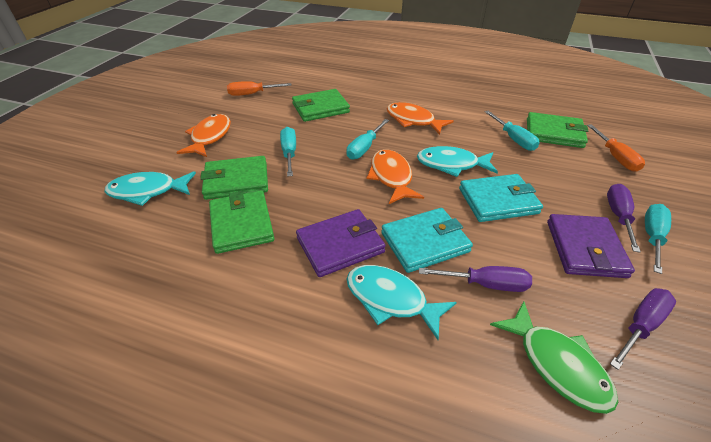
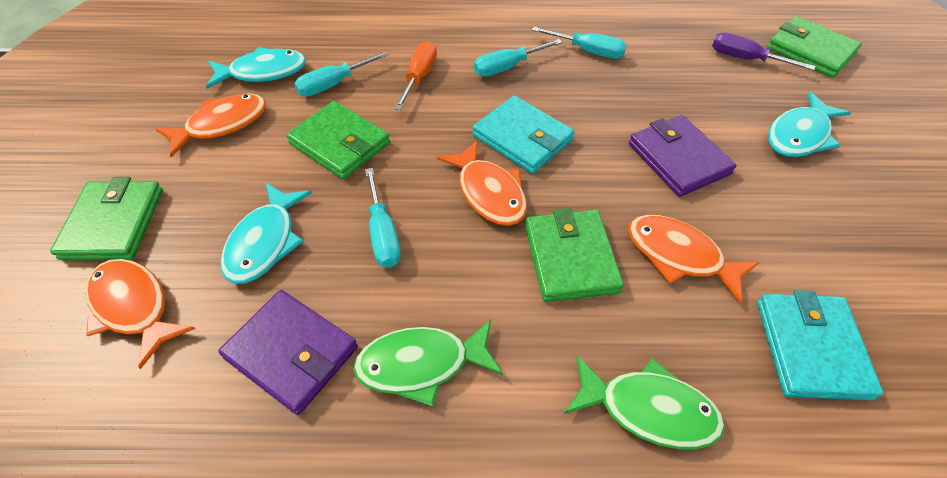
green fish: 1 -> 2
orange fish: 3 -> 4
orange screwdriver: 2 -> 1
purple screwdriver: 3 -> 1

